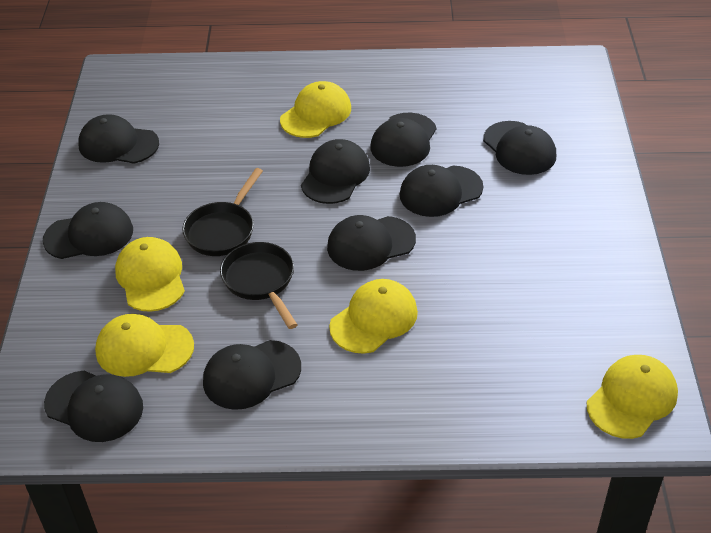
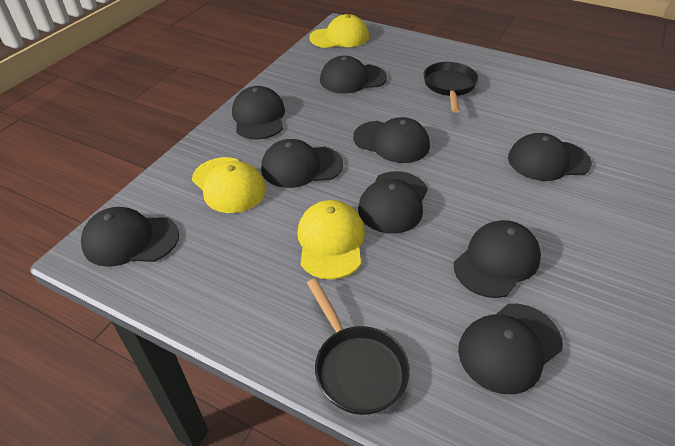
yellow cap: 5 -> 3

